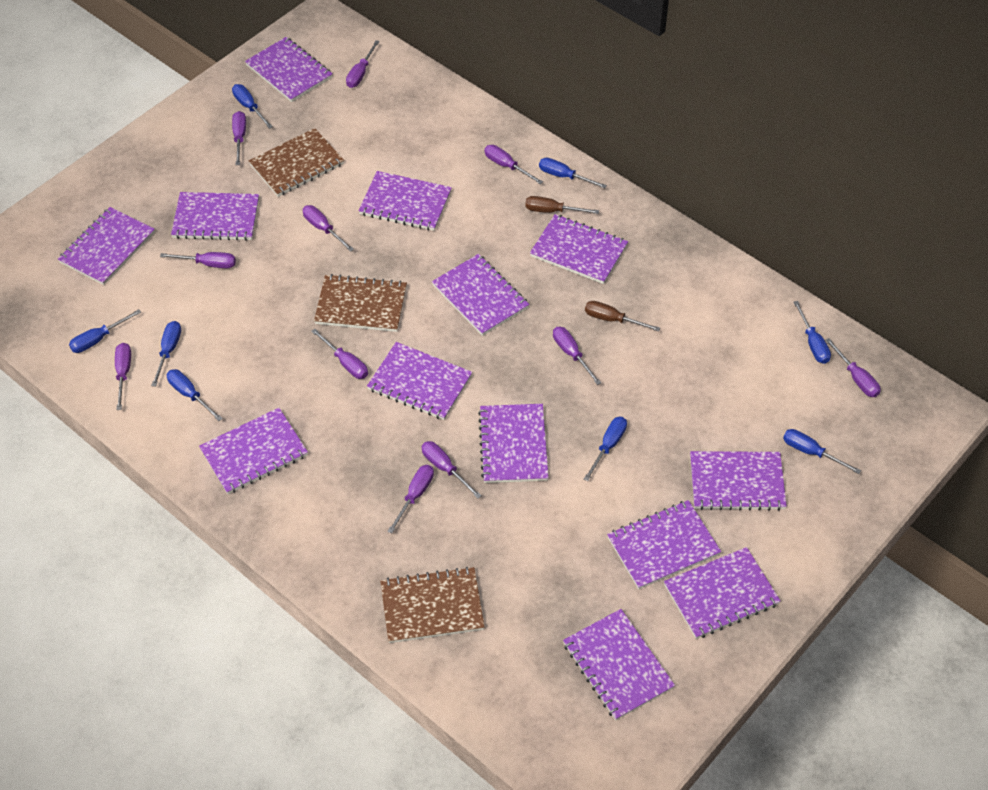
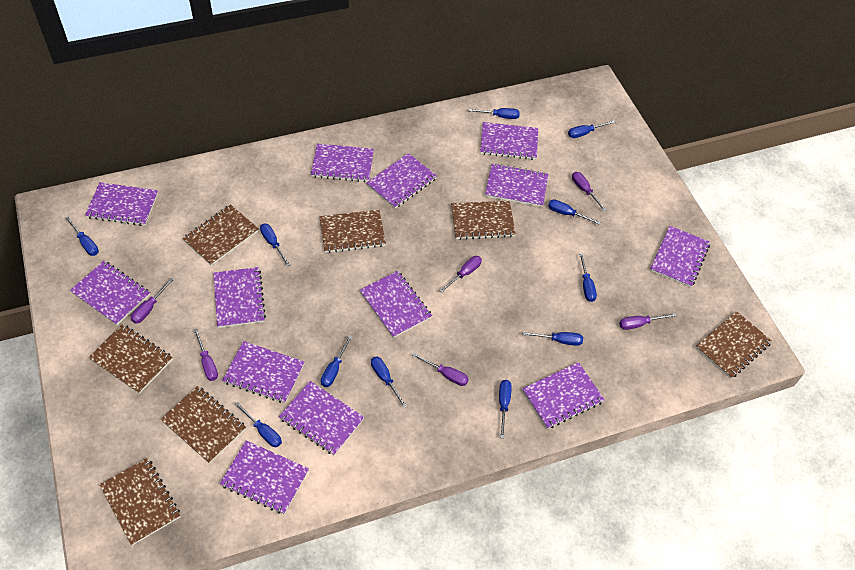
blue screwdriver: 8 -> 11
brown notebook: 3 -> 7
brown screwdriver: 2 -> 0
purple screwdriver: 11 -> 6

